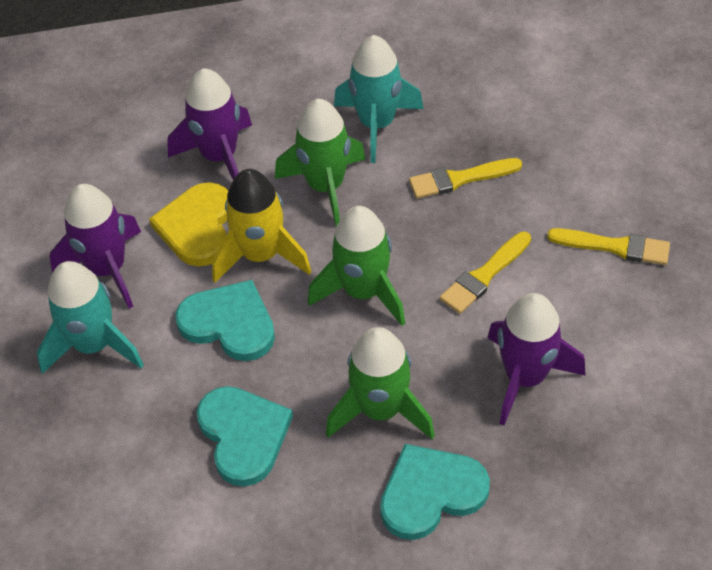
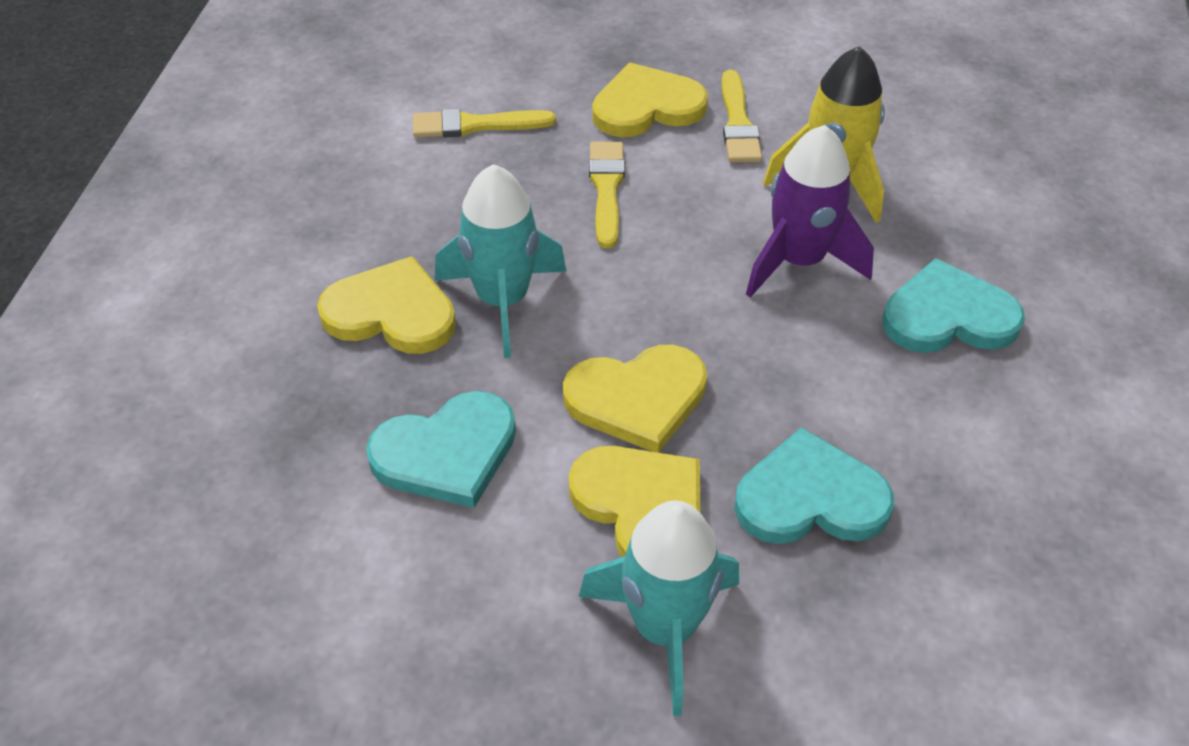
green rocket: 3 -> 0
purple rocket: 3 -> 1
yellow heart: 1 -> 4

